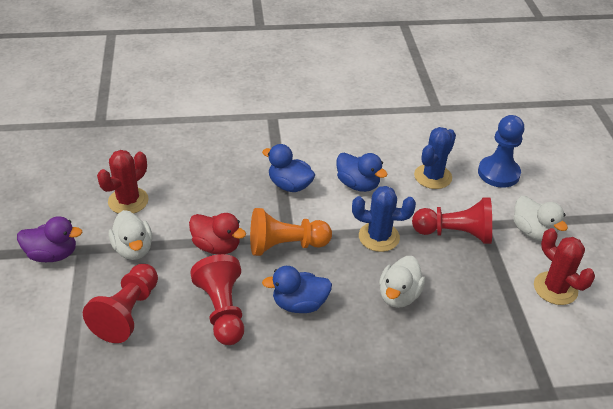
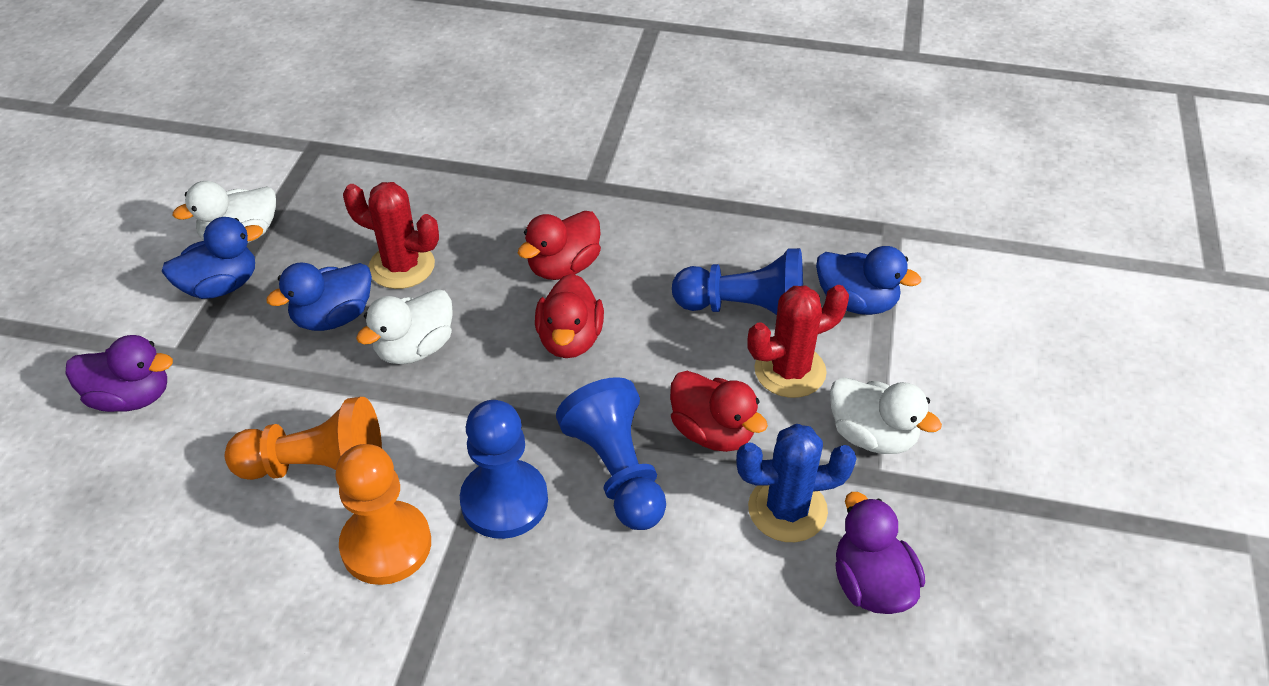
blue cactus: 2 -> 1
blue pawn: 1 -> 3
orange pawn: 1 -> 2
purple duck: 1 -> 2
red duck: 1 -> 3
red pawn: 3 -> 0

